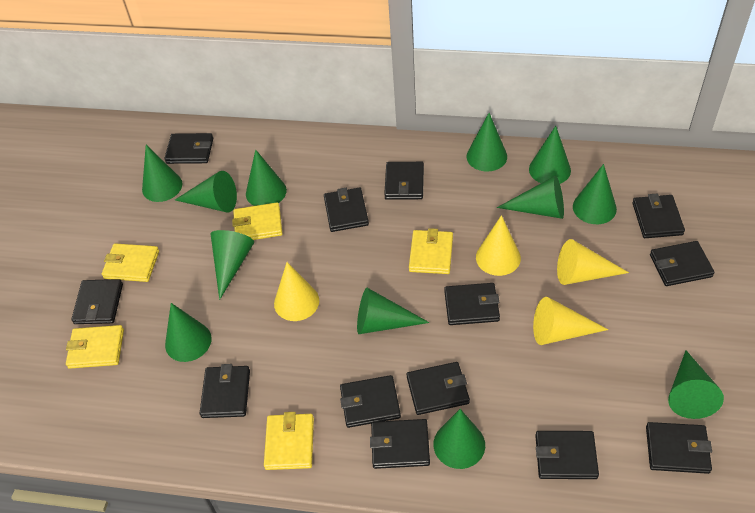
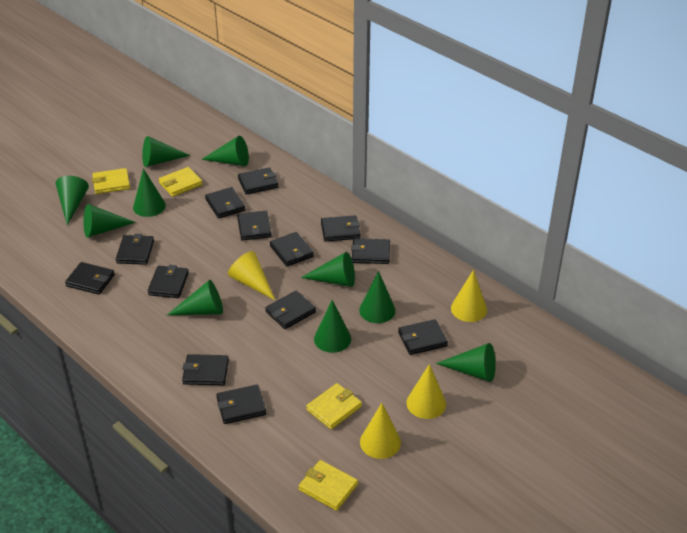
green cone: 12 -> 10
yellow wallet: 5 -> 4

